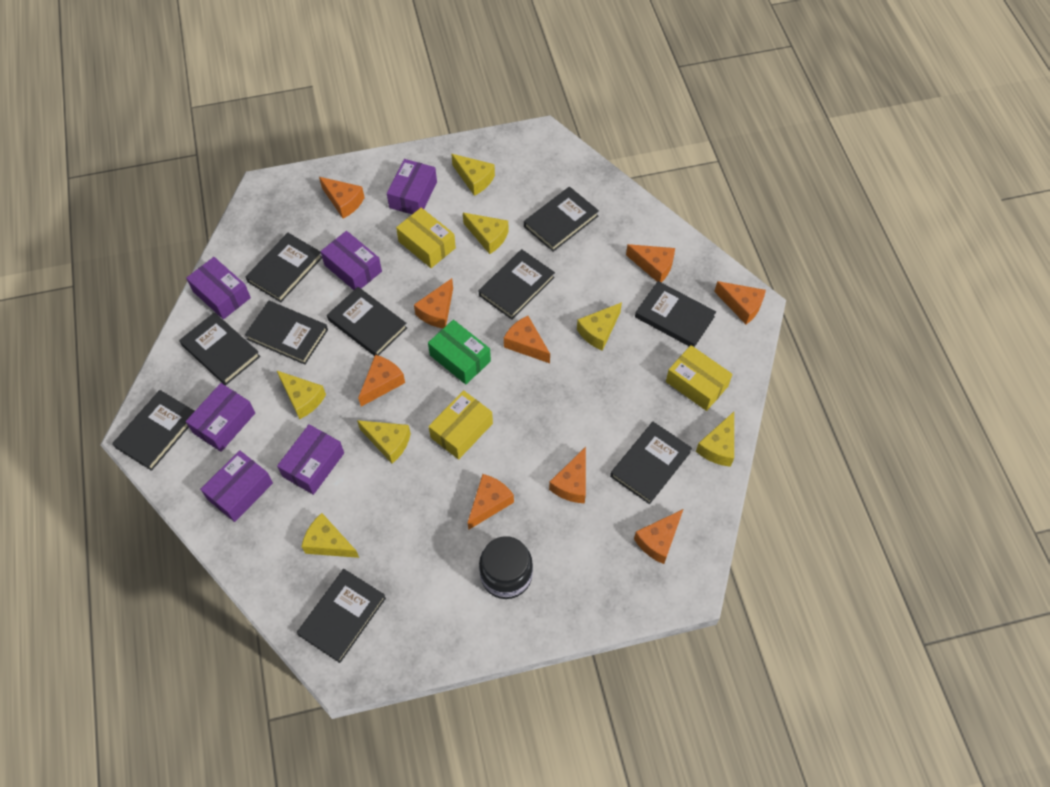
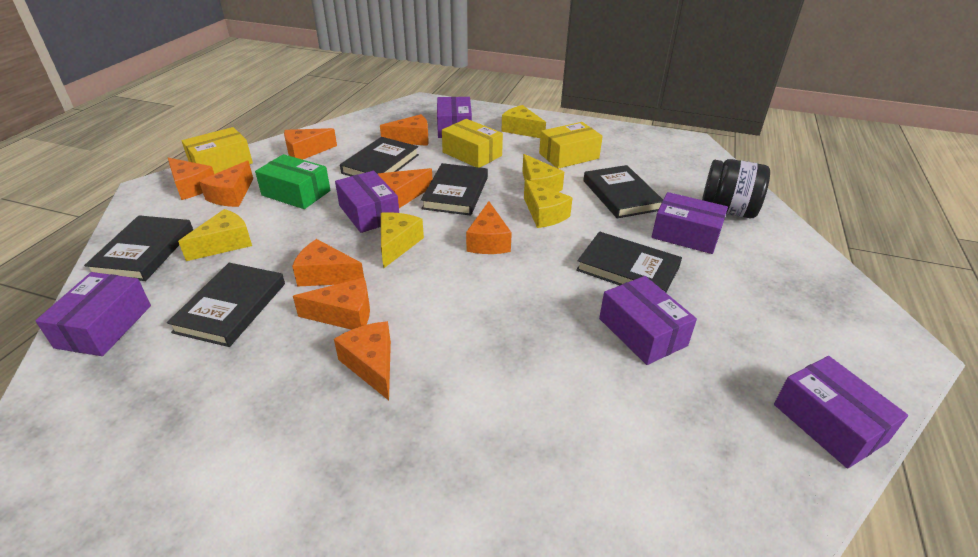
black book: 10 -> 6
yellow cheese: 7 -> 5

